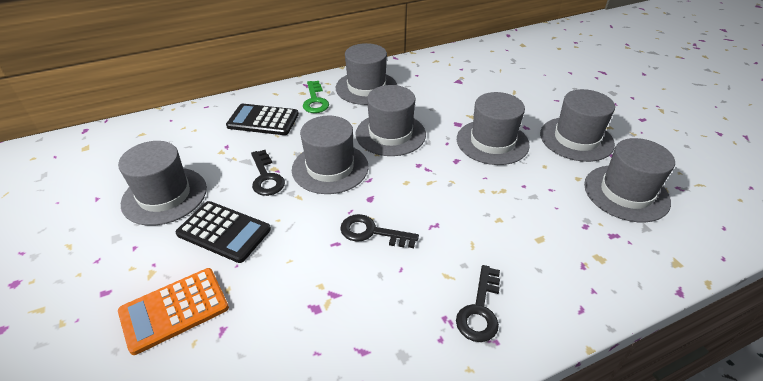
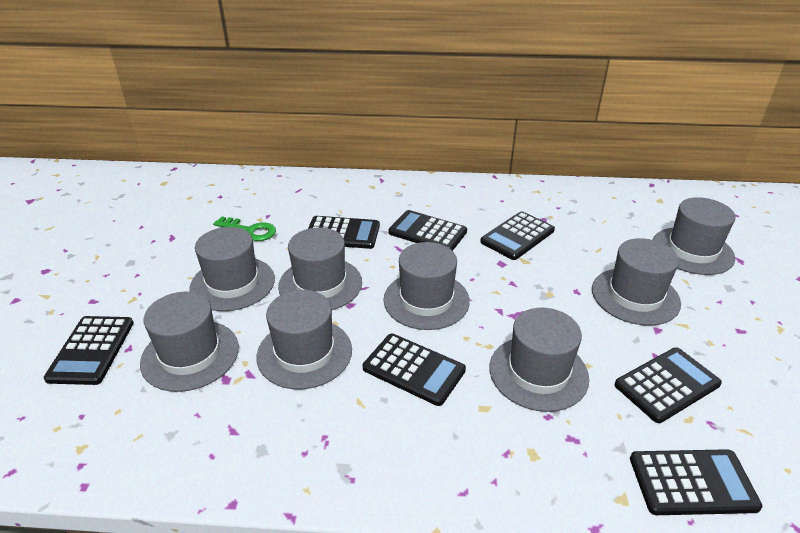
black calculator: 2 -> 7
black key: 3 -> 0
grey hat: 7 -> 8
orange calculator: 1 -> 0

